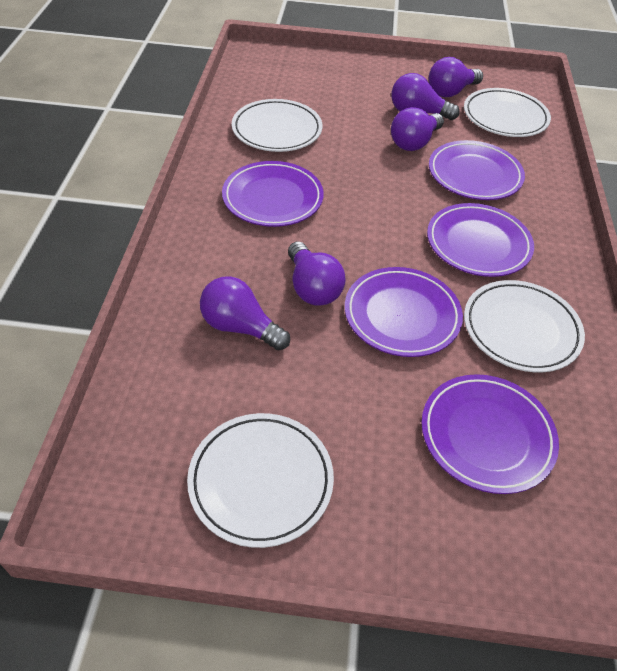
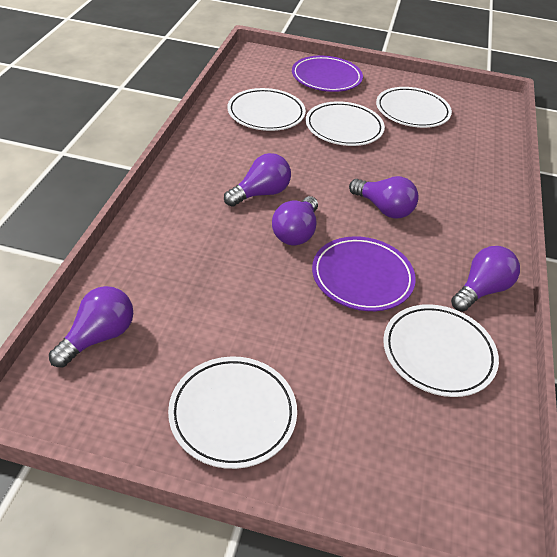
purple plate: 5 -> 2
white plate: 4 -> 5

